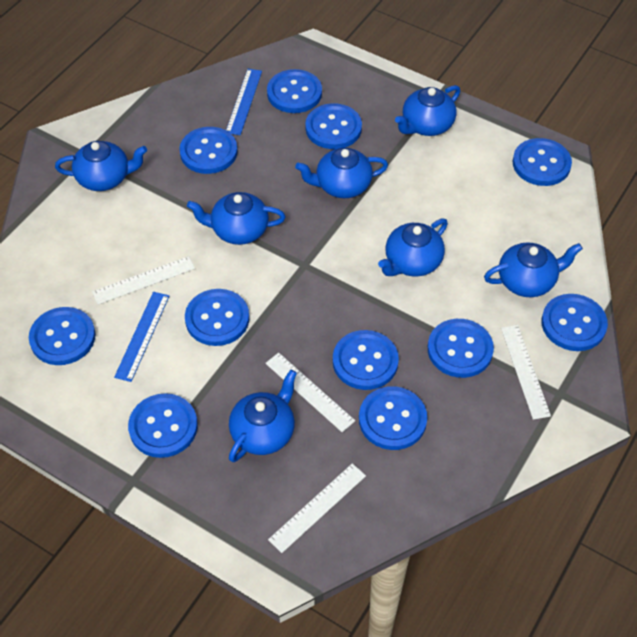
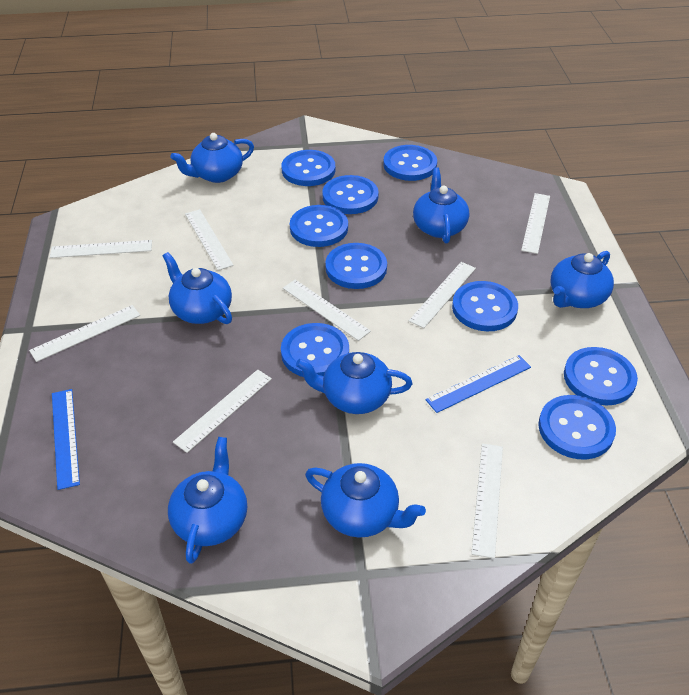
blue button: 11 -> 9
white ruler: 4 -> 8

